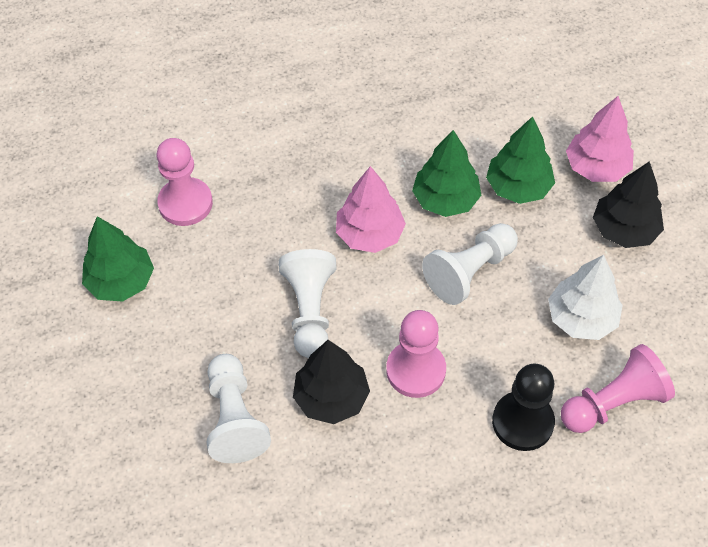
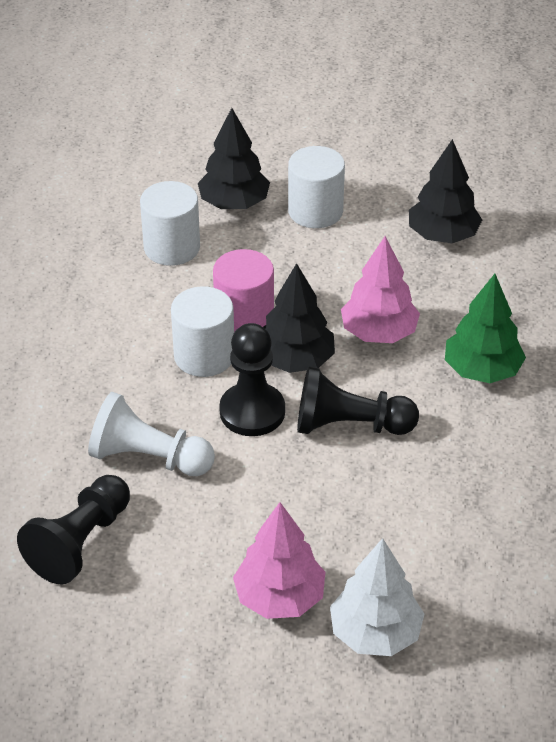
black pawn: 1 -> 3
black tree: 2 -> 3
green tree: 3 -> 1
pink cylinder: 0 -> 1
pink pawn: 3 -> 0
white cylinder: 0 -> 3
white pawn: 3 -> 1

